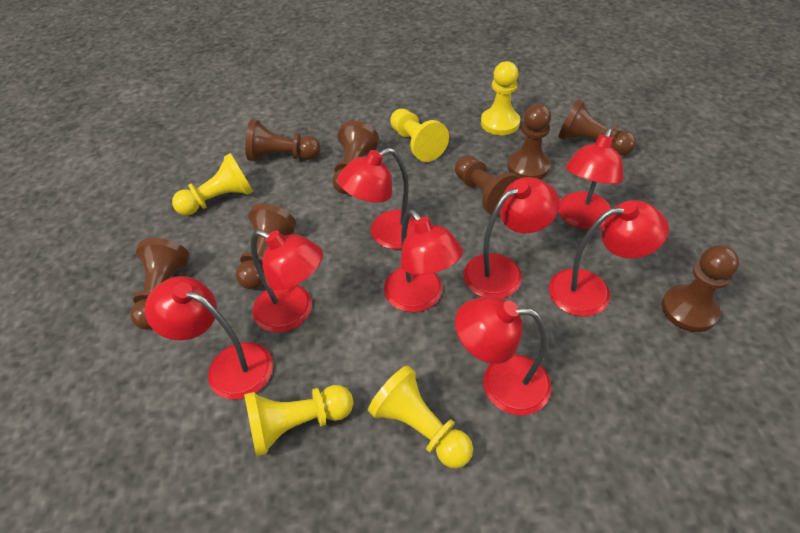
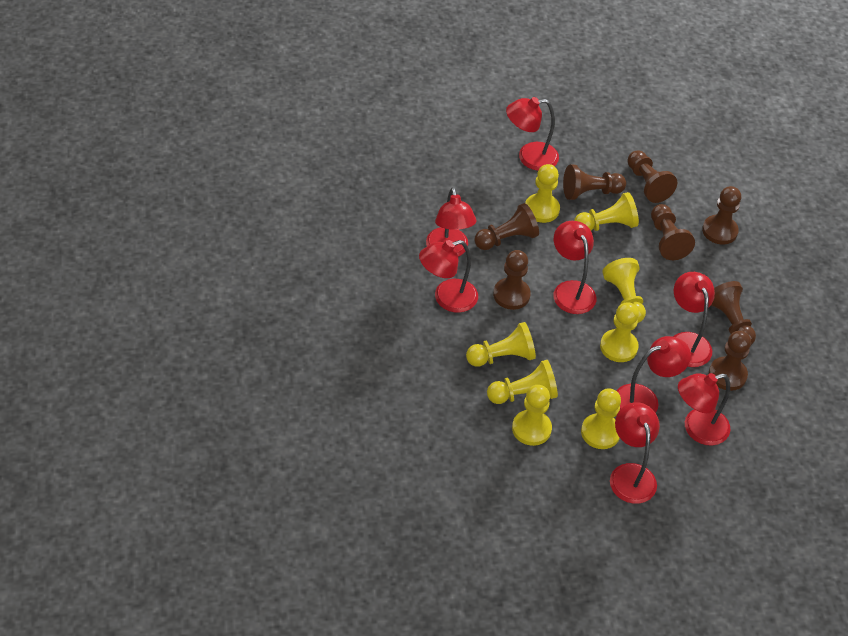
yellow pawn: 5 -> 8

